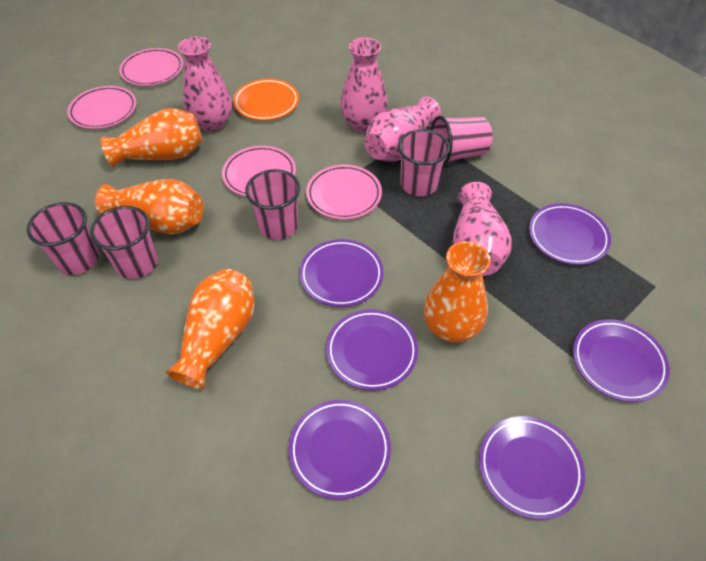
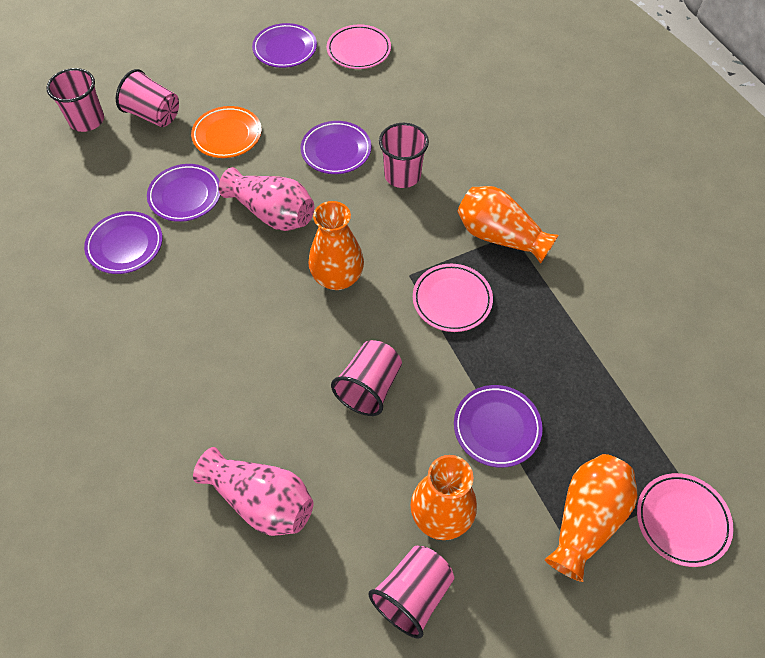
pink plate: 4 -> 3
pink vase: 4 -> 2
purple plate: 6 -> 5

